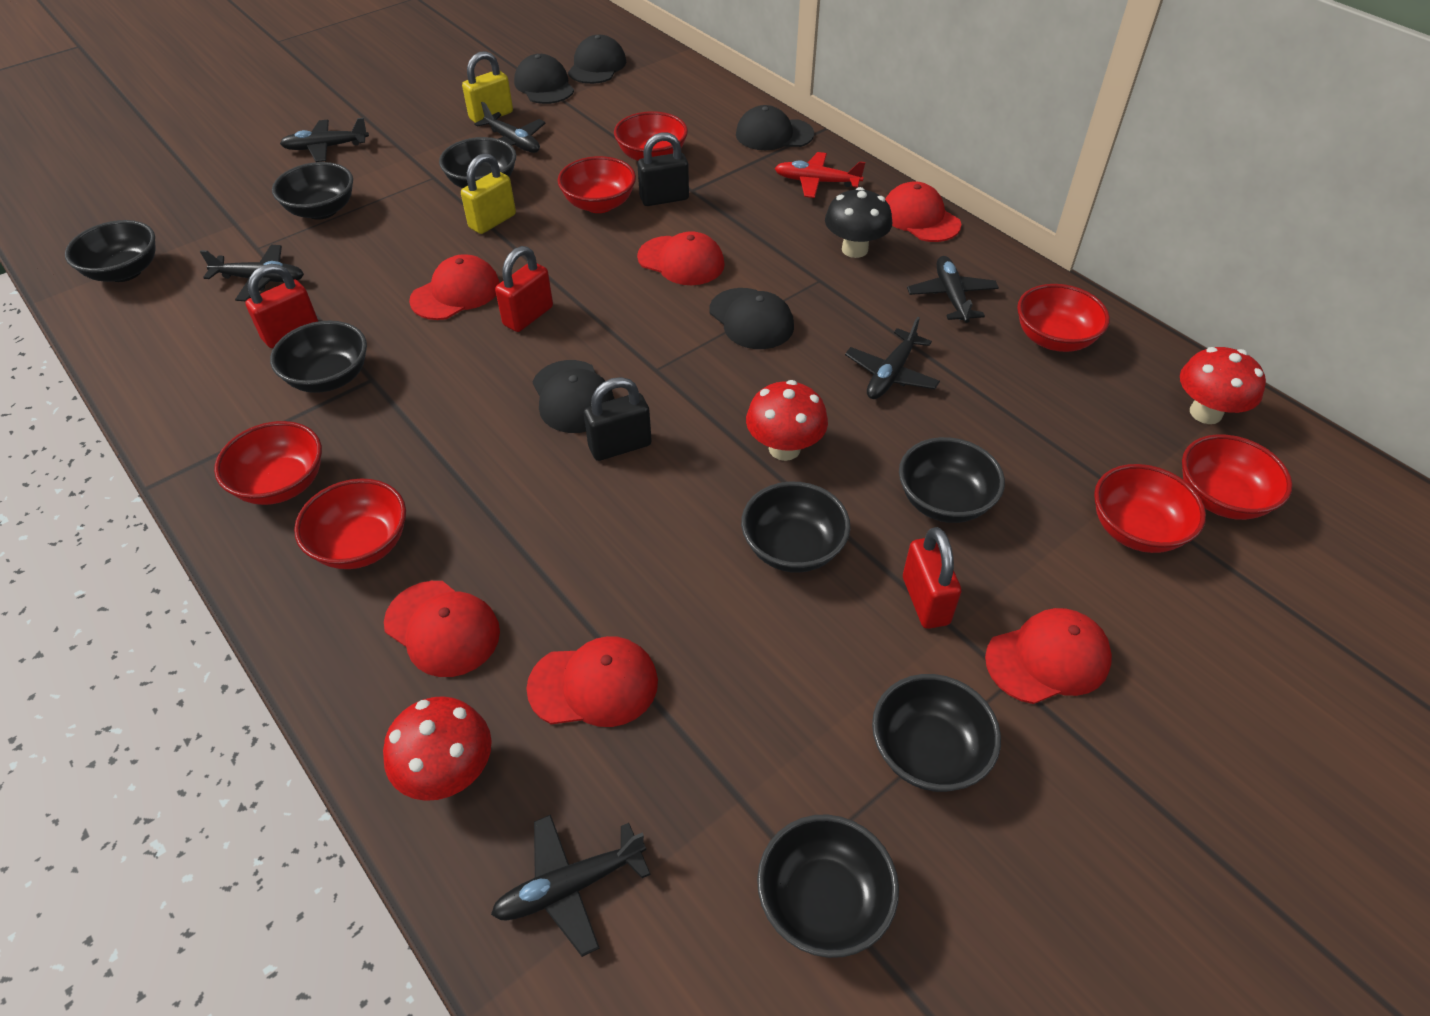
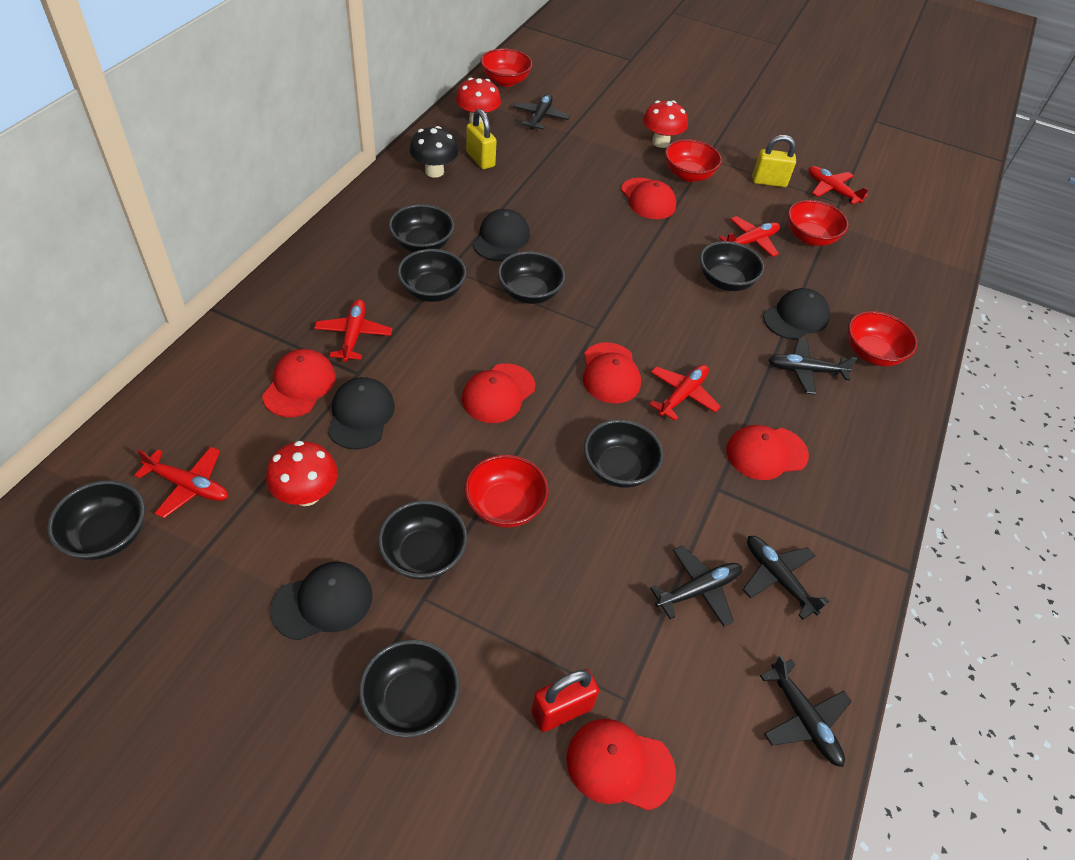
black cap: 5 -> 4
black padlock: 2 -> 0
black plane: 6 -> 5
red bowl: 7 -> 5
red padlock: 3 -> 1
red plane: 1 -> 5

